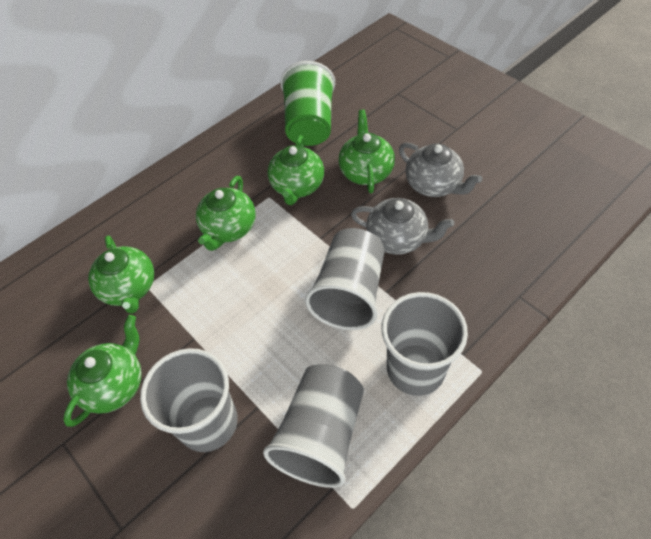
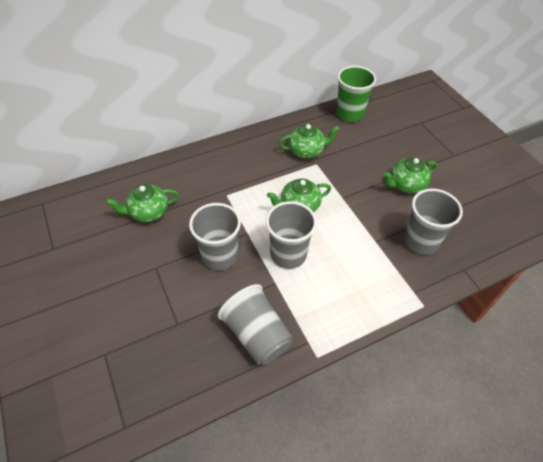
green teapot: 5 -> 4
grey teapot: 2 -> 0

